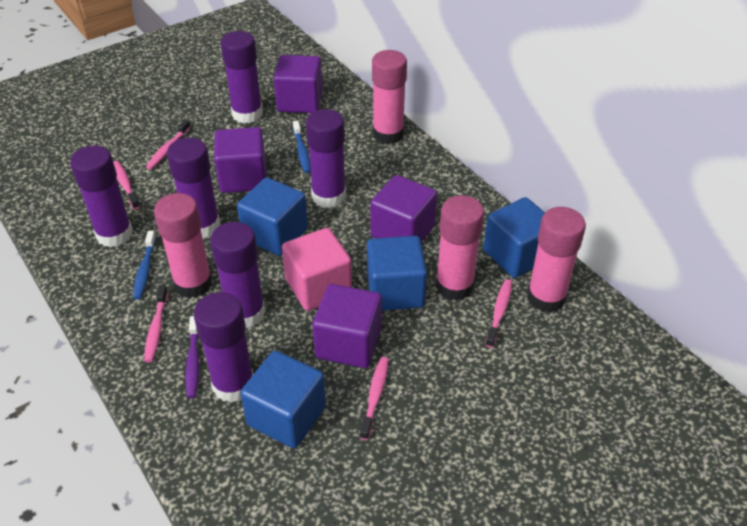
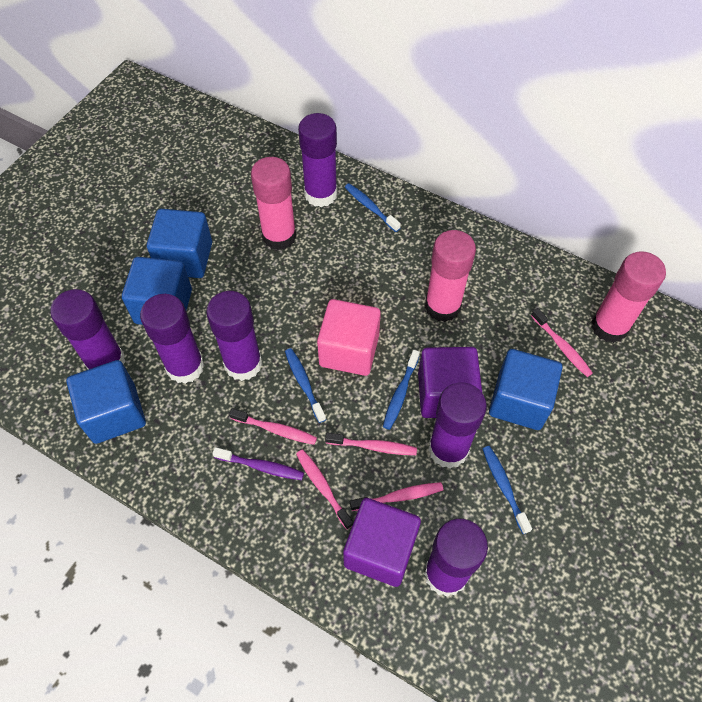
blue toothbrush: 2 -> 4
pink glue stick: 4 -> 3
purple cube: 4 -> 2

